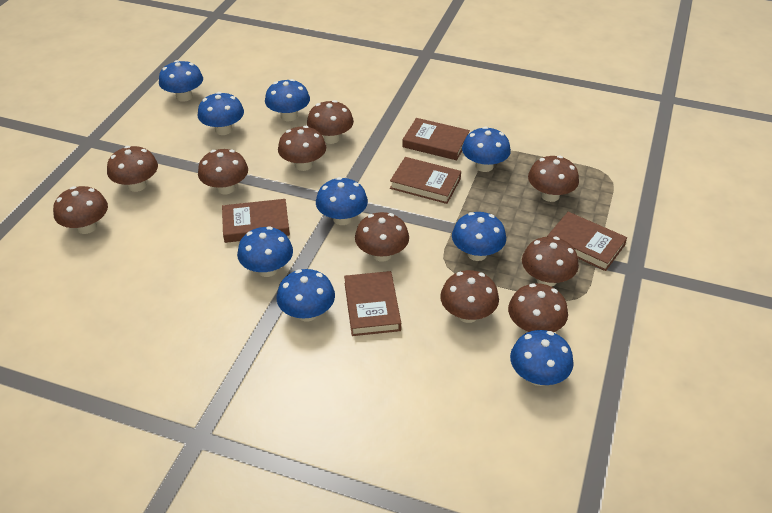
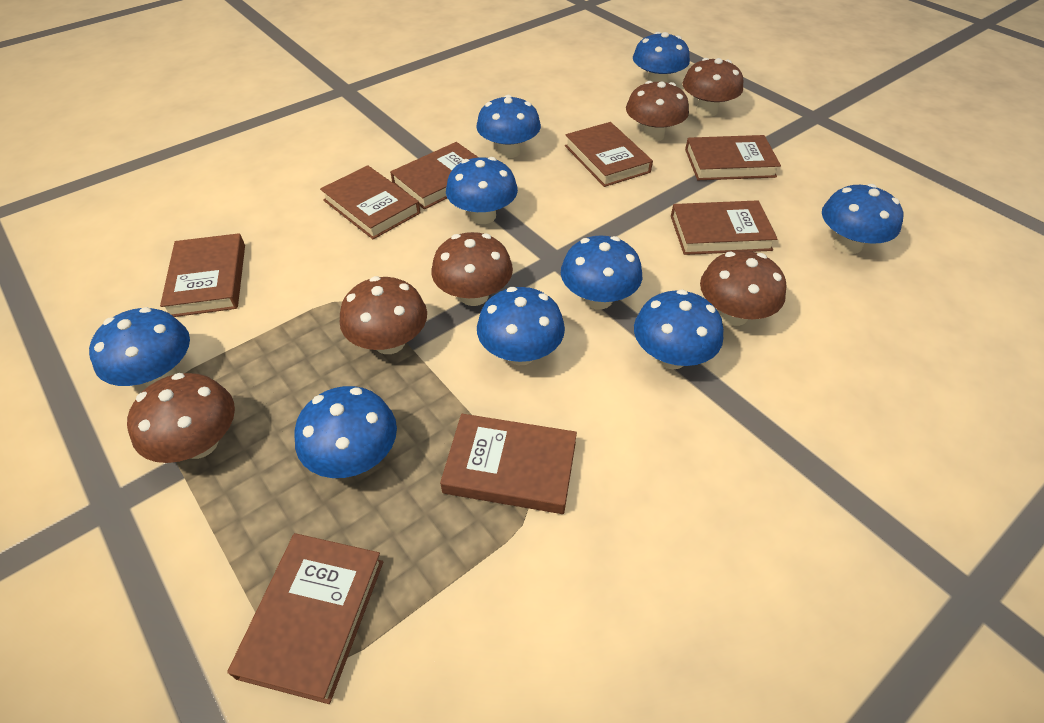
brown book: 5 -> 8
brown mushroom: 10 -> 6

